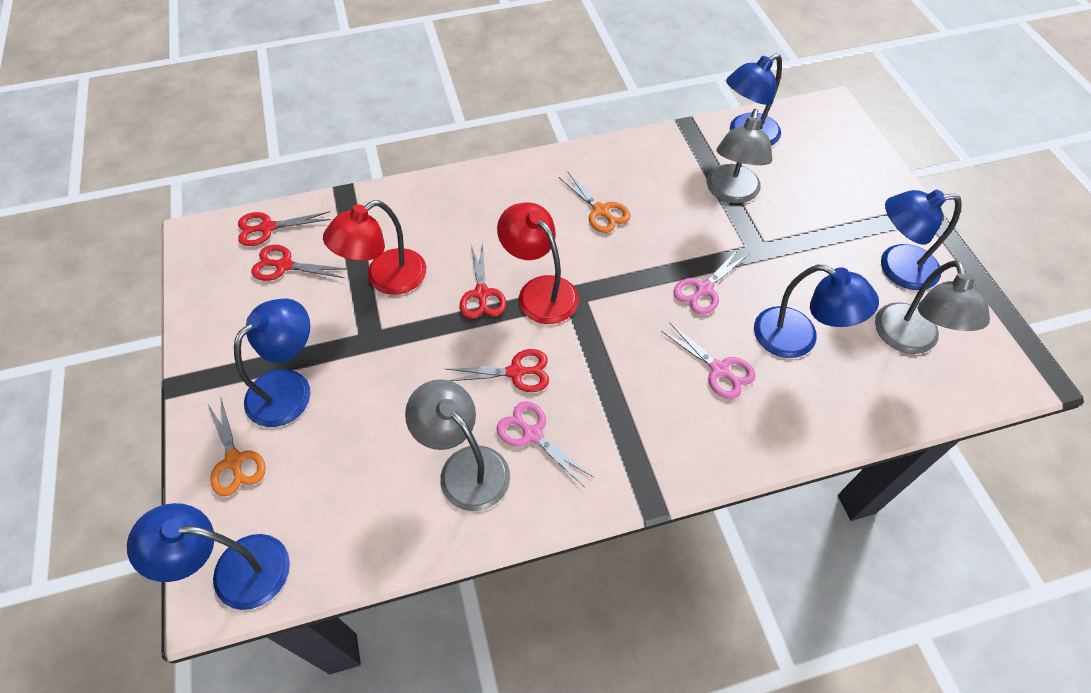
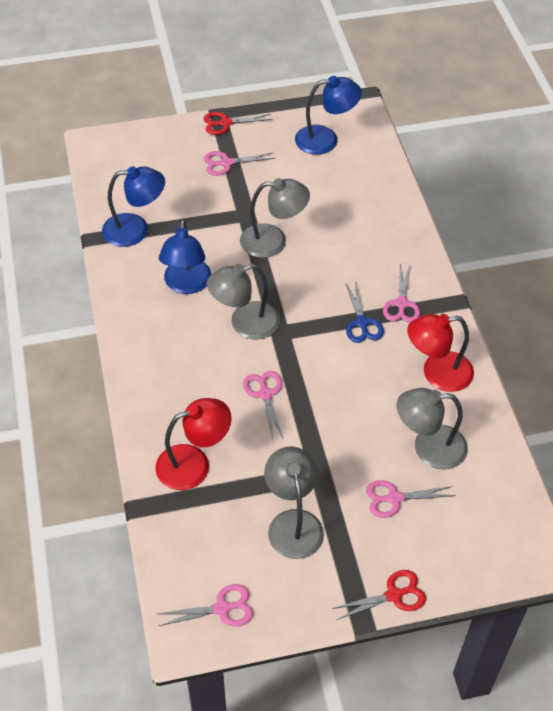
blue lamp: 5 -> 3
blue scissors: 0 -> 1
grey lamp: 3 -> 4
orange scissors: 2 -> 0
pink scissors: 3 -> 5
red scissors: 4 -> 2

